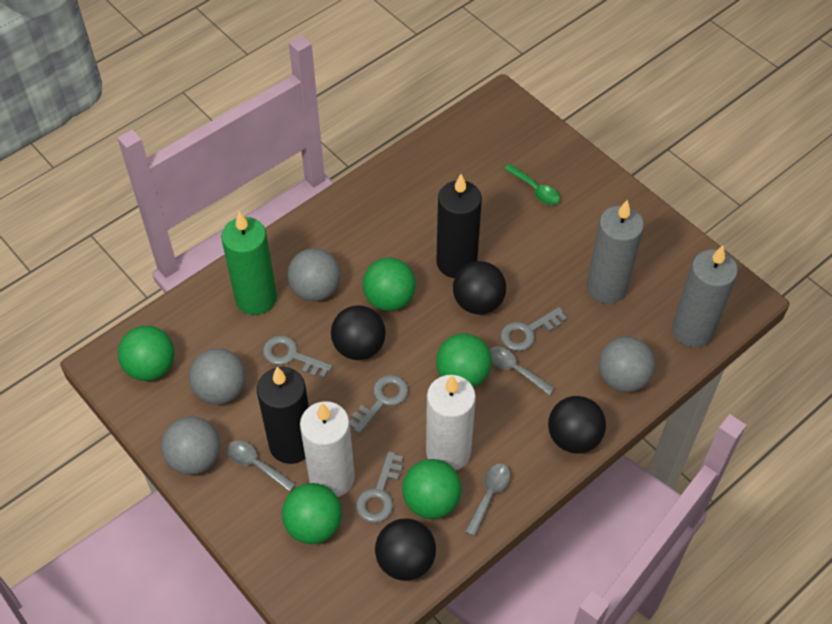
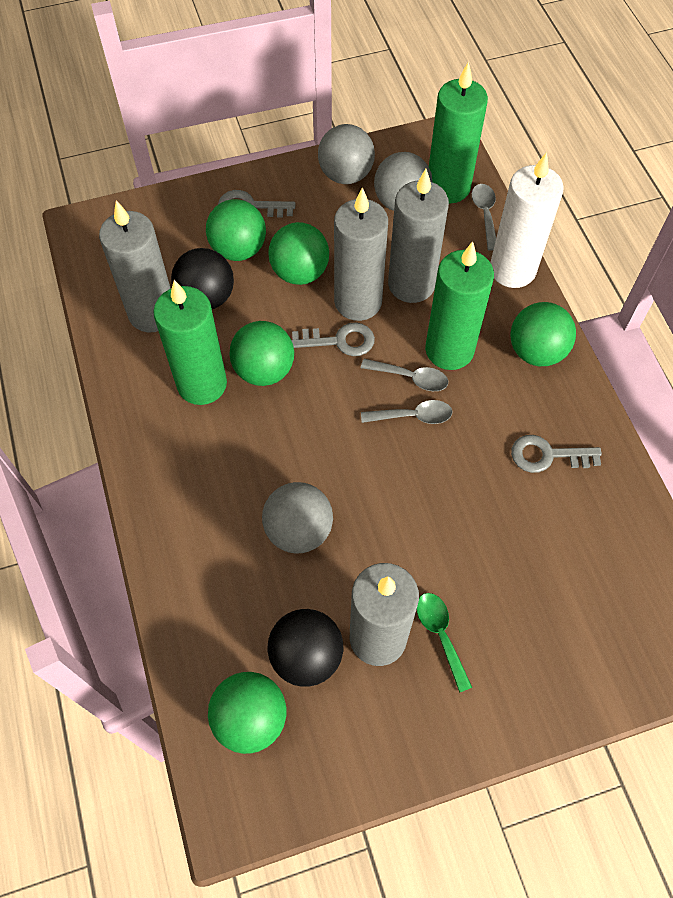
black ball: 4 -> 2
black candle: 2 -> 0
green candle: 1 -> 3
grey ball: 4 -> 3
grey candle: 2 -> 4
grey key: 4 -> 3
white candle: 2 -> 1

